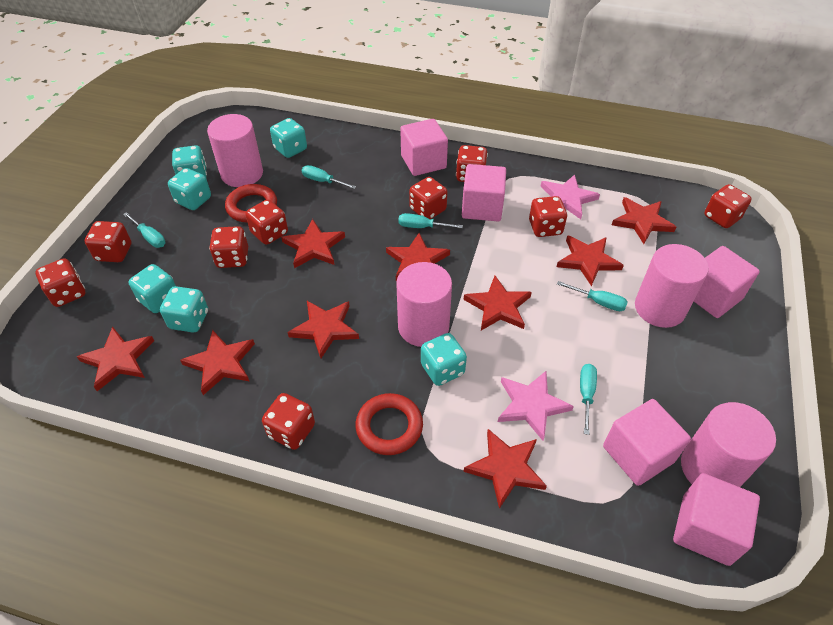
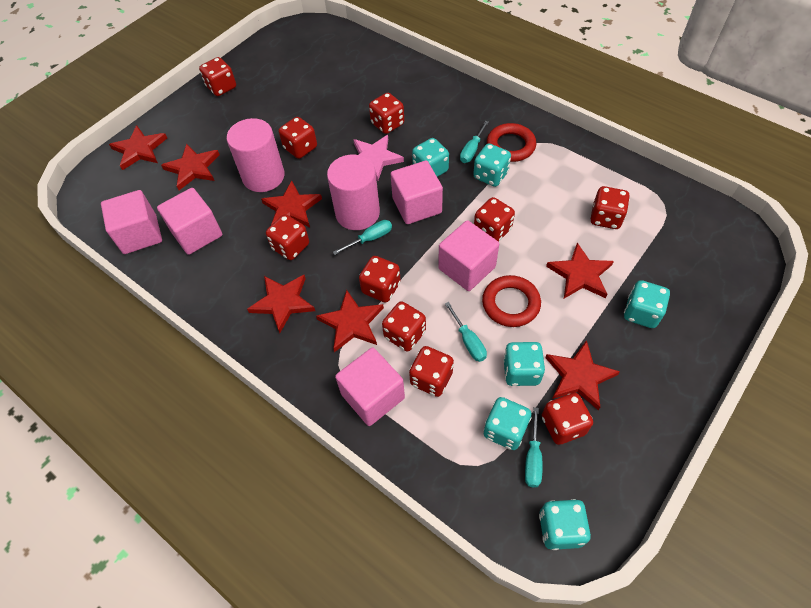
pink cylinder: 4 -> 2
pink star: 2 -> 1
red dice: 9 -> 10
red star: 9 -> 7
turquoise screwdriver: 5 -> 4

